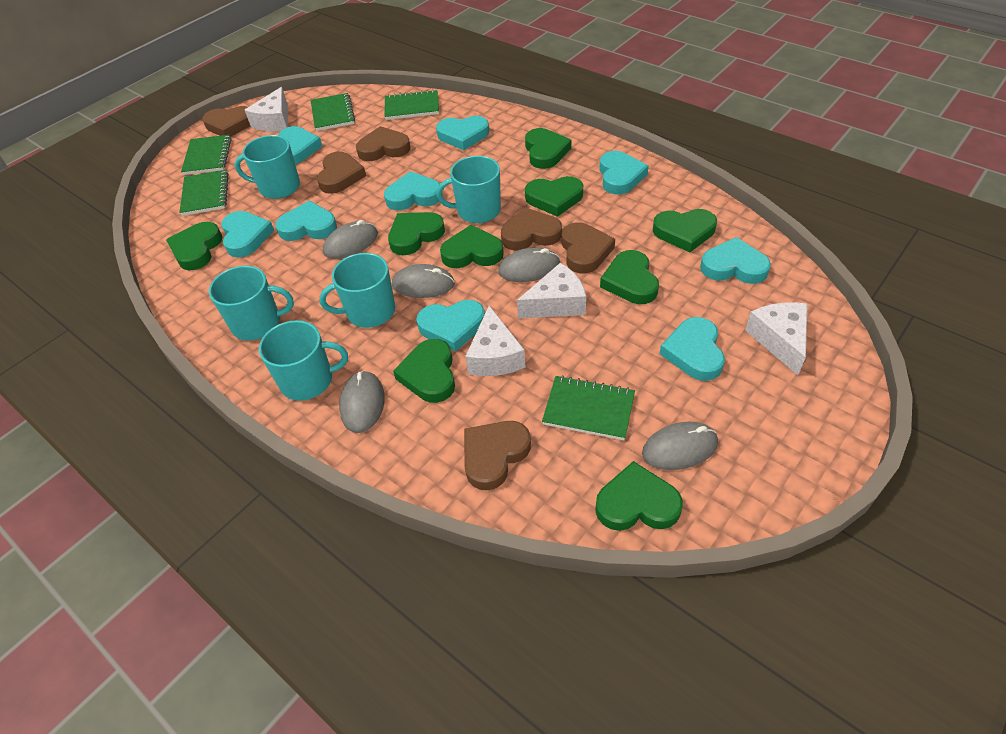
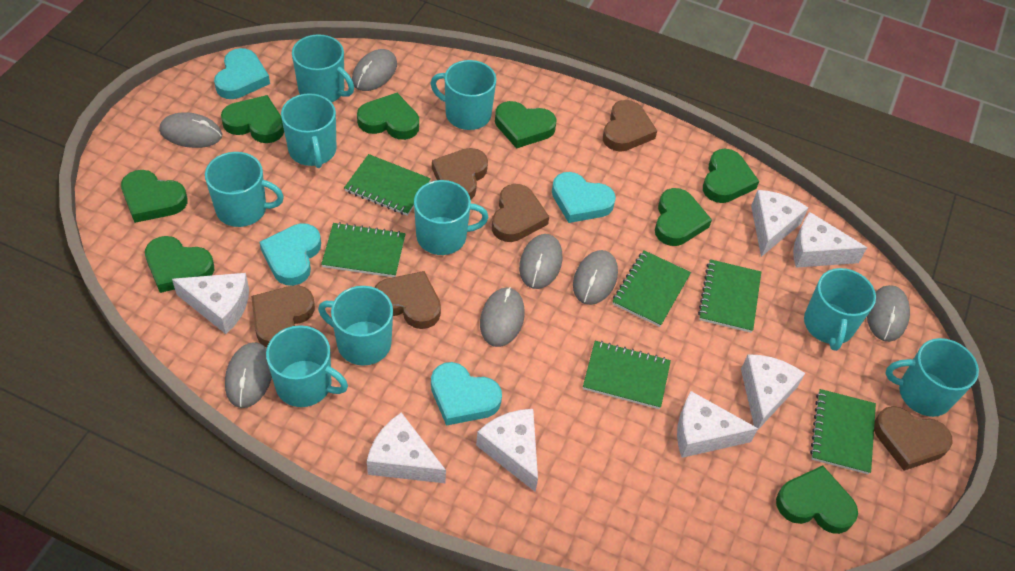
green heart: 9 -> 8
green notebook: 5 -> 6
grey mouse: 5 -> 7
turquoise heart: 9 -> 4
turquoise mug: 5 -> 9
white cheese: 4 -> 7

